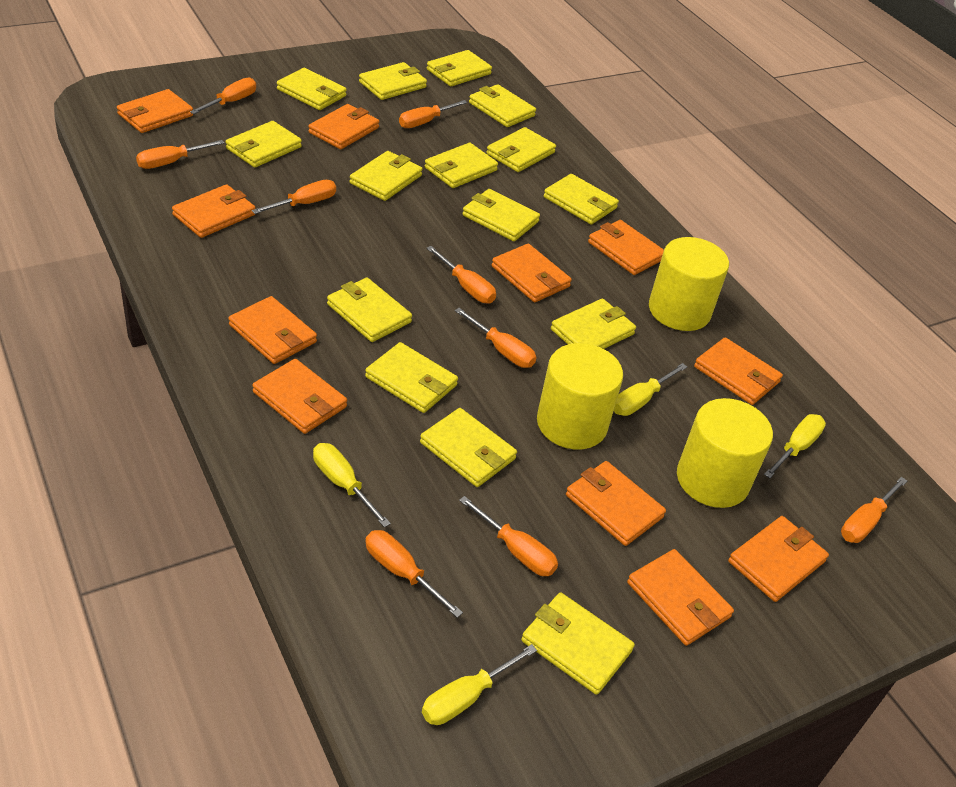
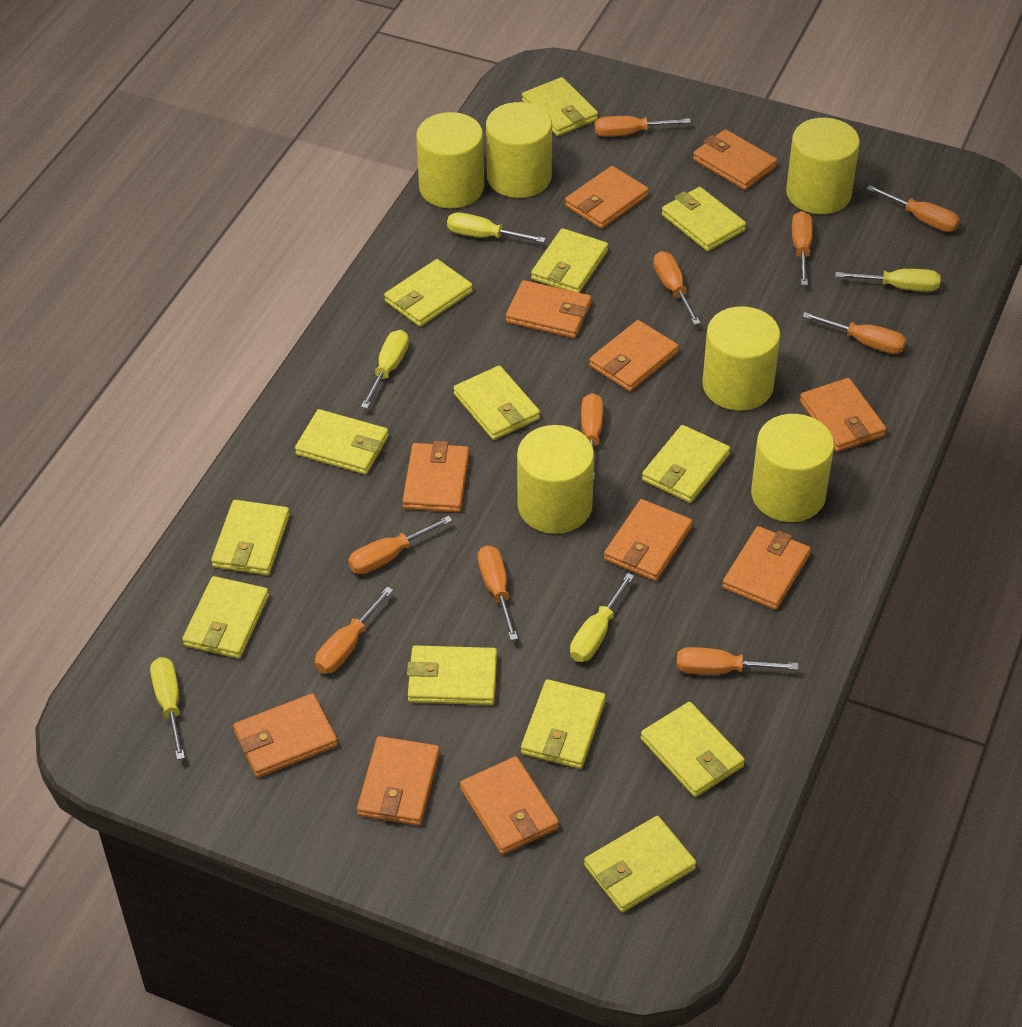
orange screwdriver: 9 -> 10
yellow cylinder: 3 -> 6
yellow screwdriver: 4 -> 5
yellow wallet: 15 -> 13

